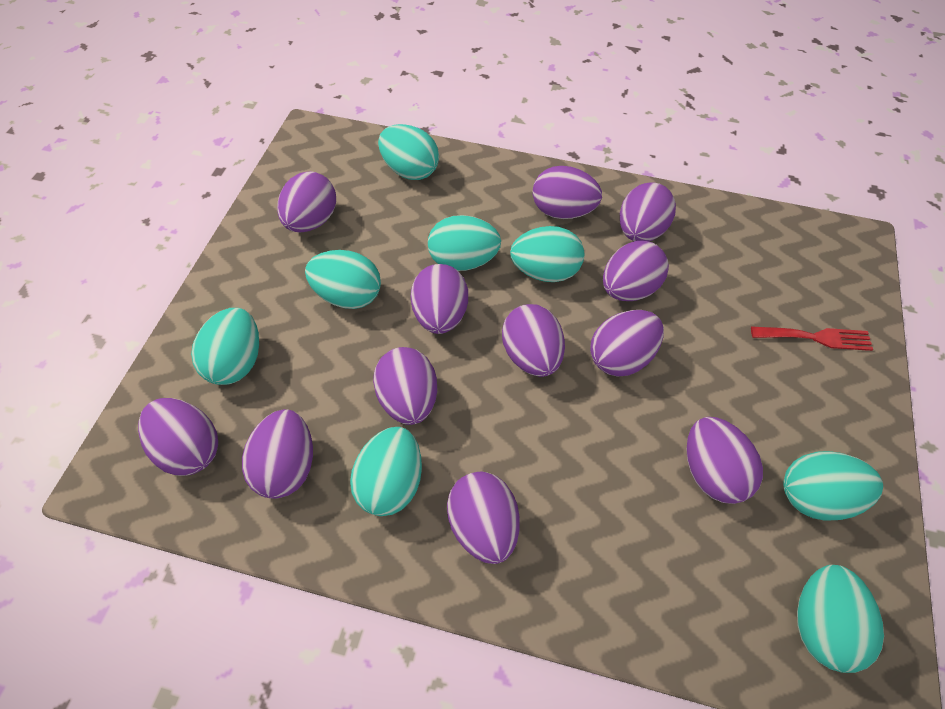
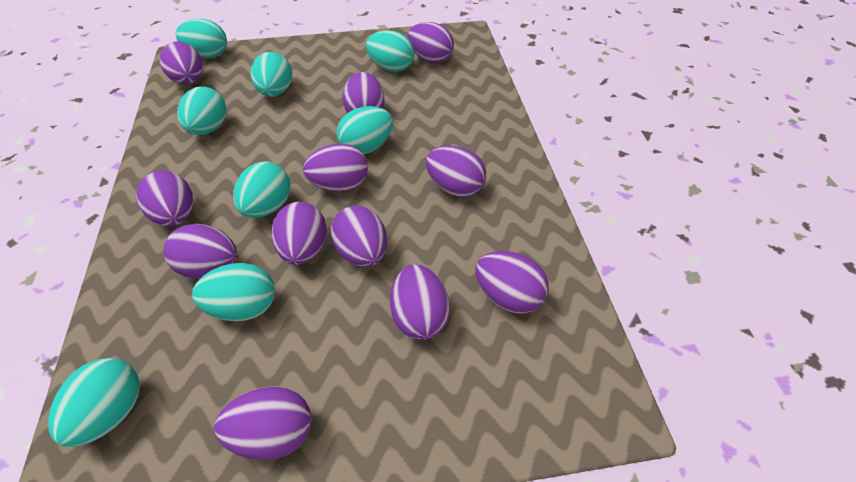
red fork: 1 -> 0

